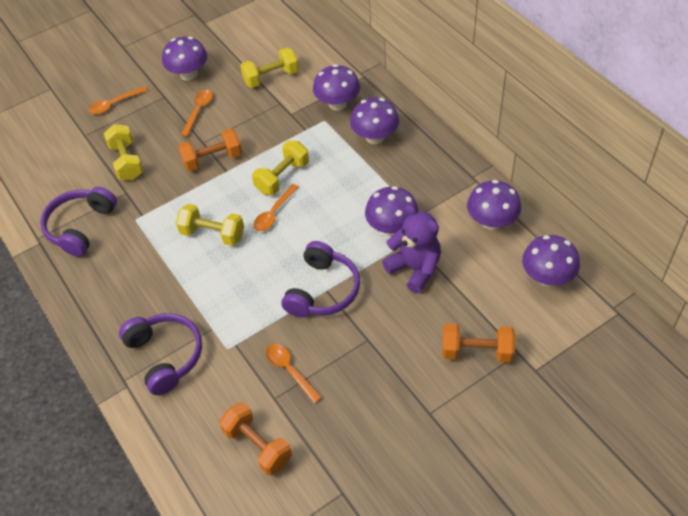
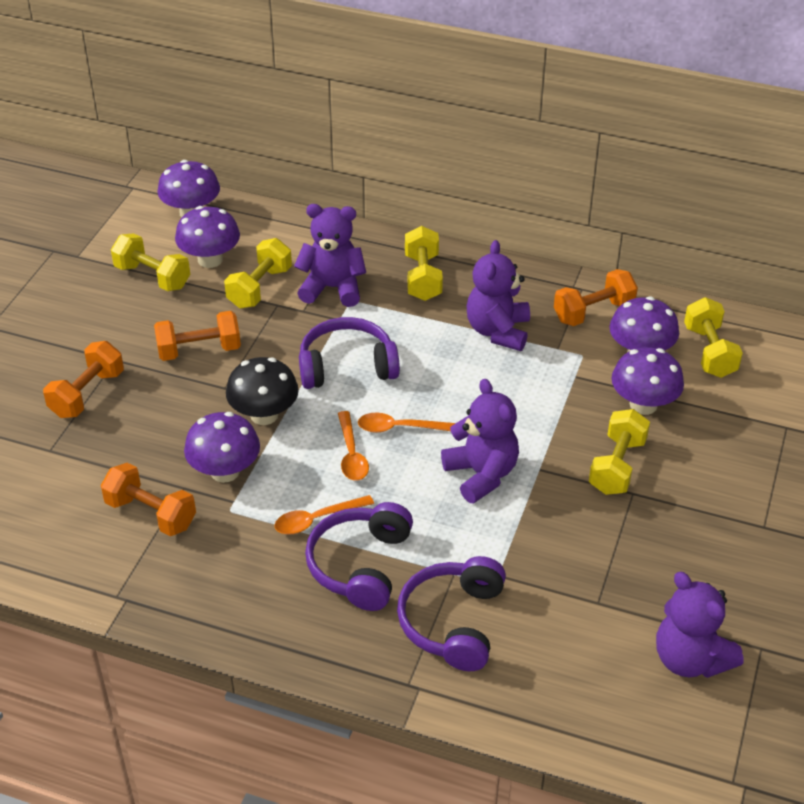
black mushroom: 0 -> 1
orange dumbbell: 3 -> 4
orange spoon: 4 -> 3
purple mushroom: 6 -> 5
purple teddy bear: 1 -> 4
yellow dumbbell: 4 -> 5

